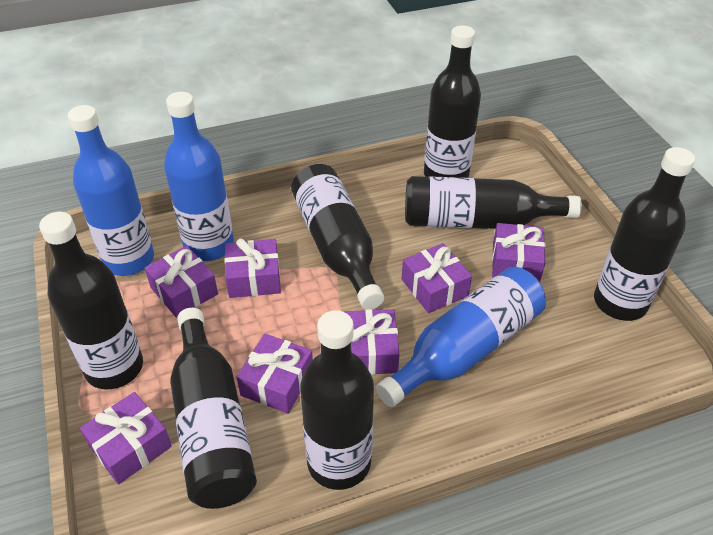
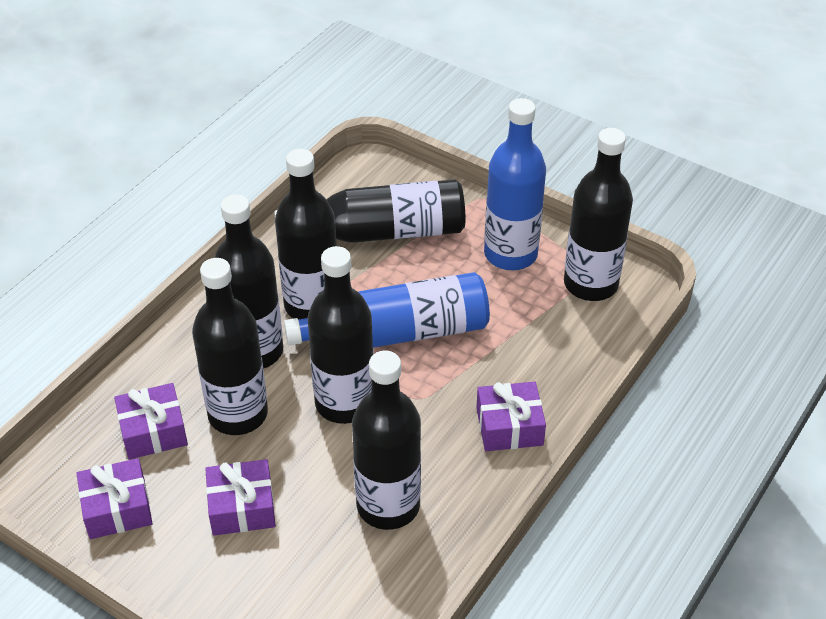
blue bottle: 3 -> 2
purple gift: 7 -> 4

